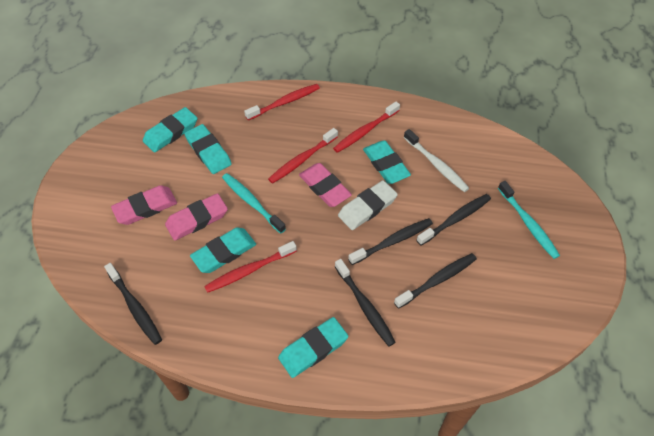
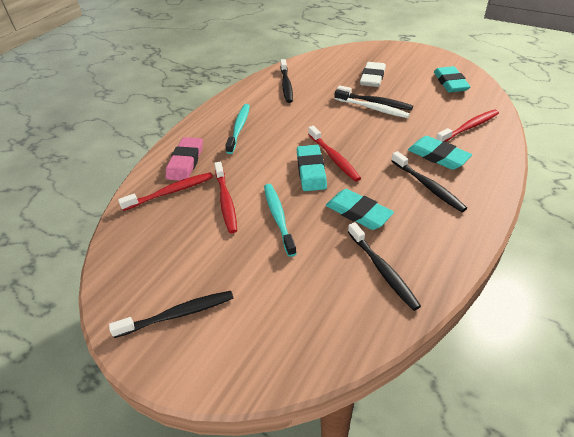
pink eraser: 3 -> 1
turquoise eraser: 5 -> 4

